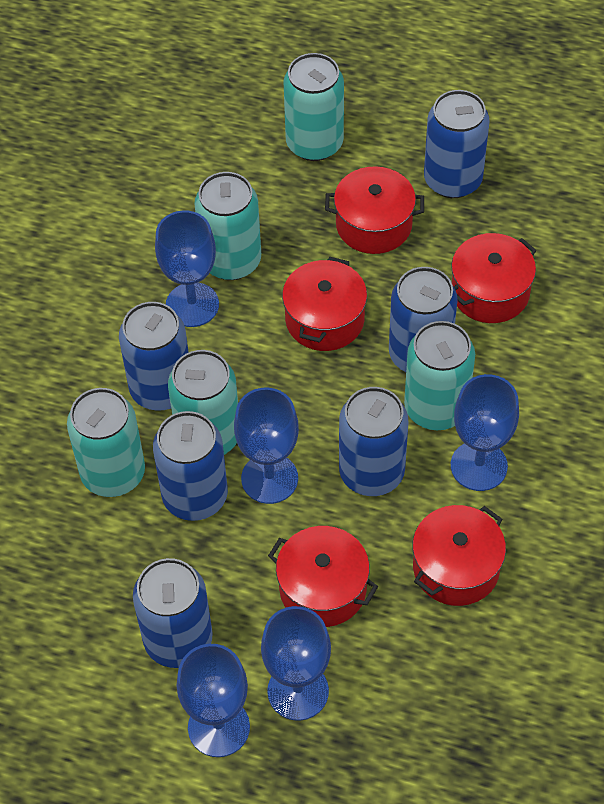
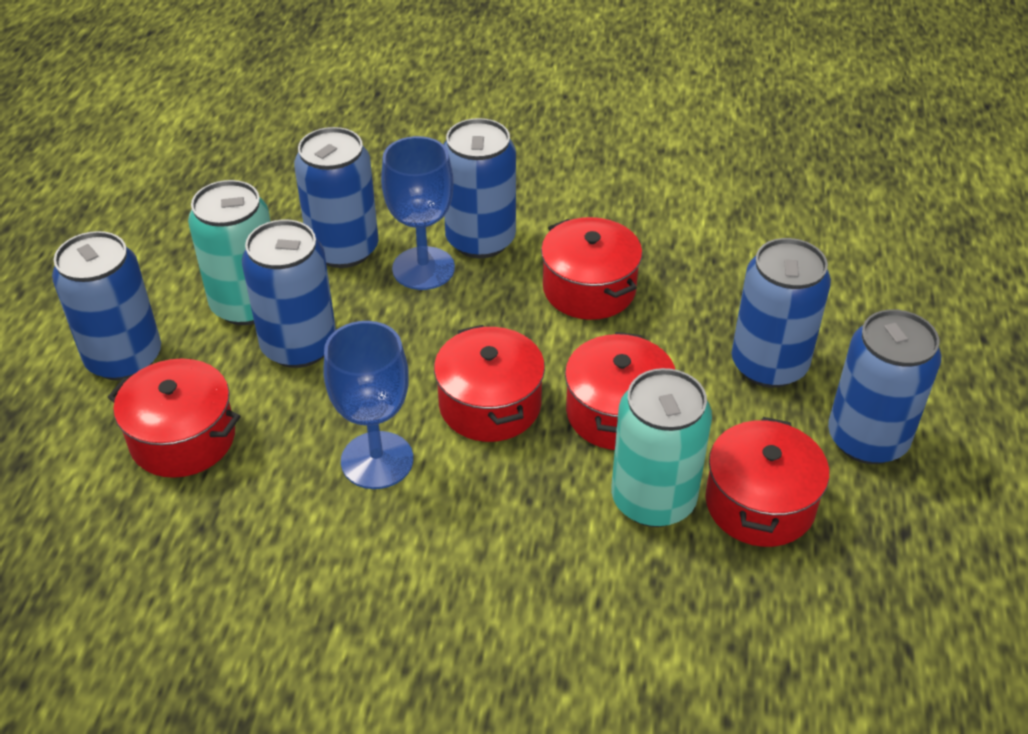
blue goblet: 5 -> 2
turquoise can: 5 -> 2

